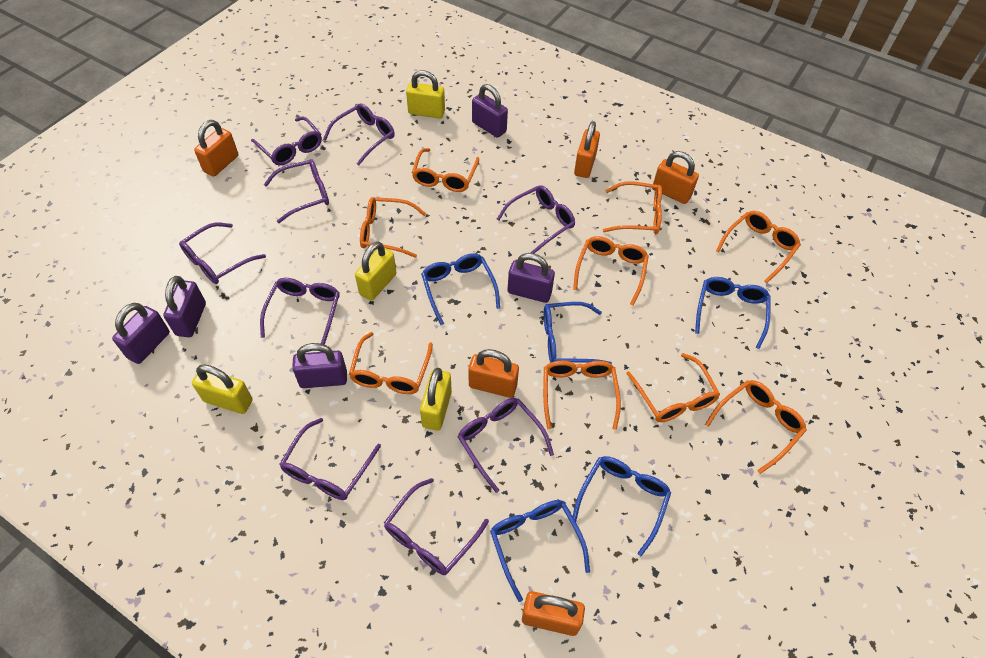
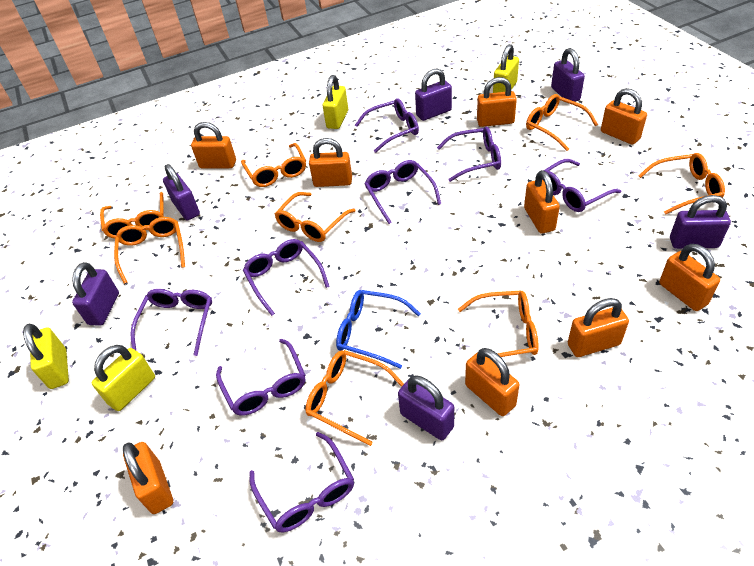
blue glasses: 5 -> 1
orange glasses: 9 -> 8
orange padlock: 5 -> 9
purple glasses: 9 -> 8
purple padlock: 5 -> 6

